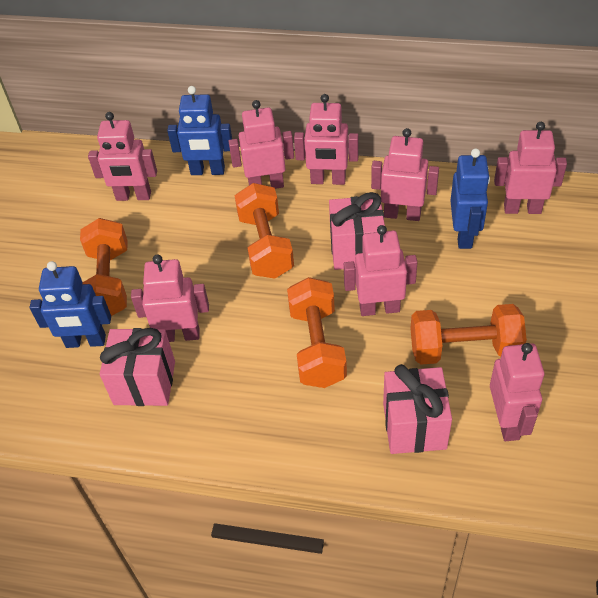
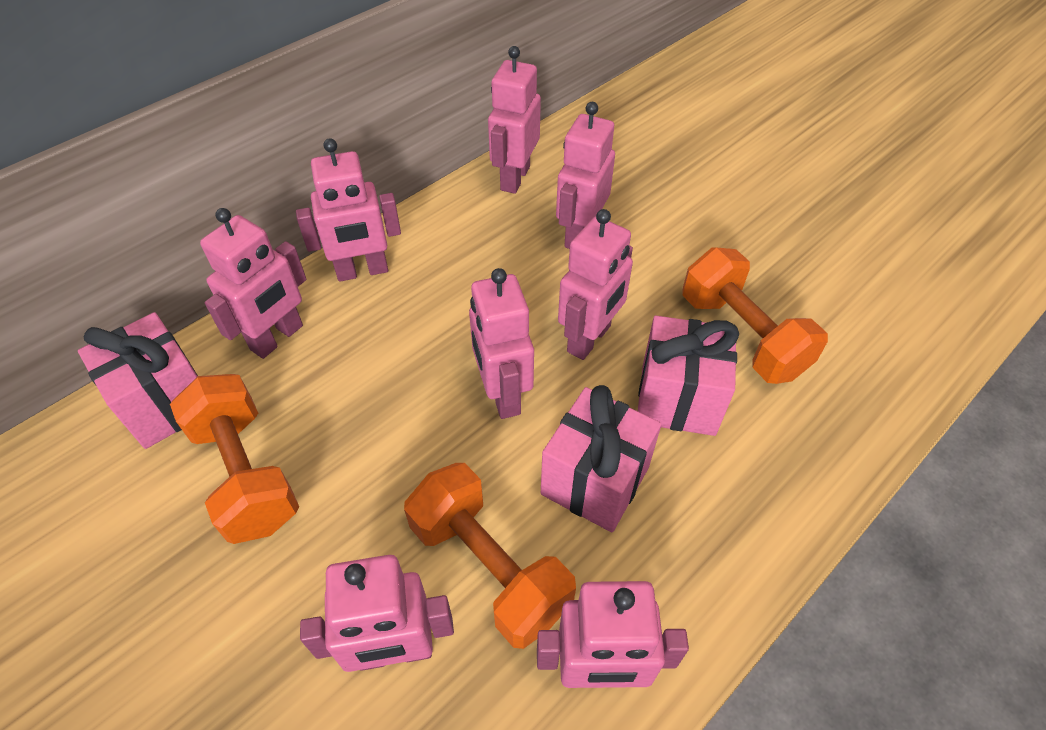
blue robot: 3 -> 0
orange dumbbell: 4 -> 3

